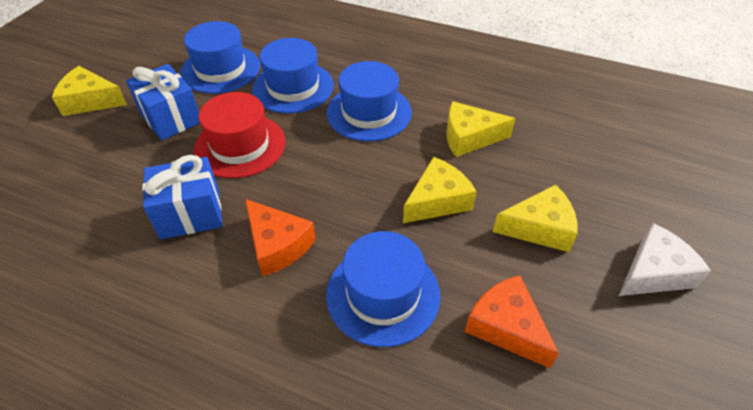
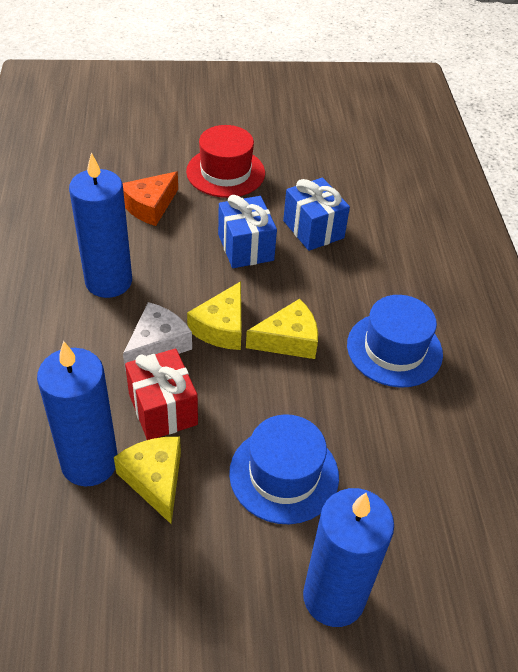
blue candle: 0 -> 3
blue hat: 4 -> 2
orange cheese: 2 -> 1
red gift: 0 -> 1
yellow cheese: 4 -> 3

